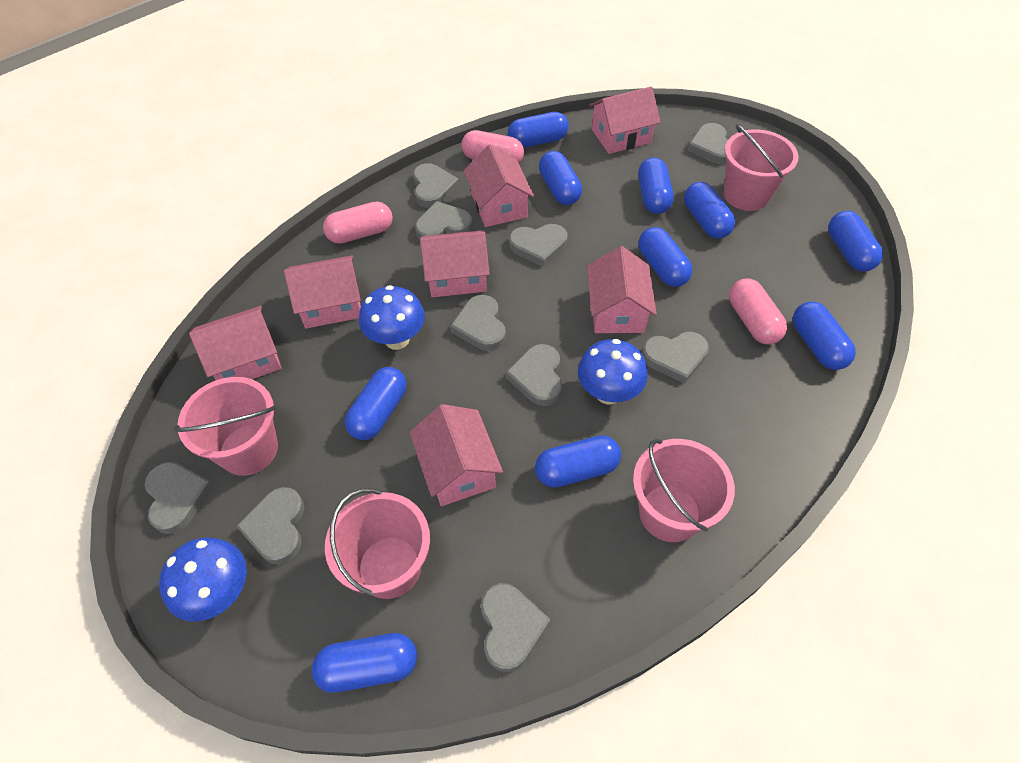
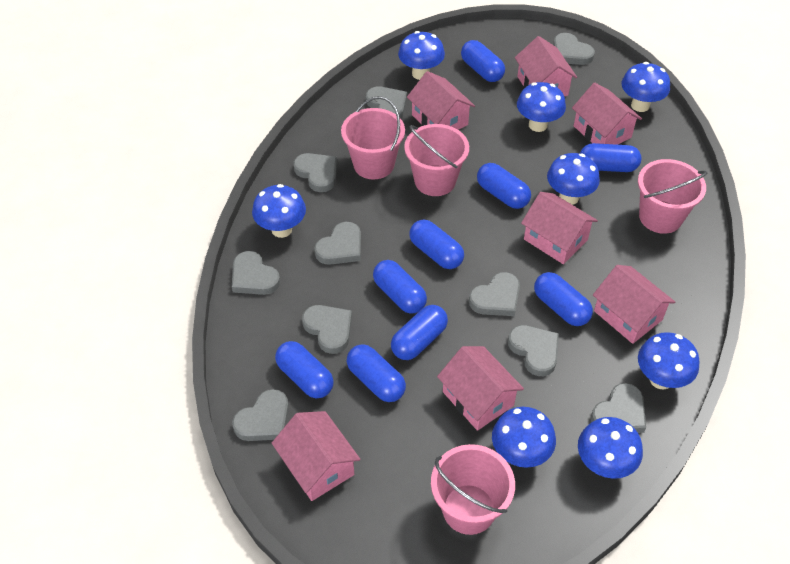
blue capsule: 10 -> 9
blue mushroom: 3 -> 8
pink capsule: 3 -> 0

